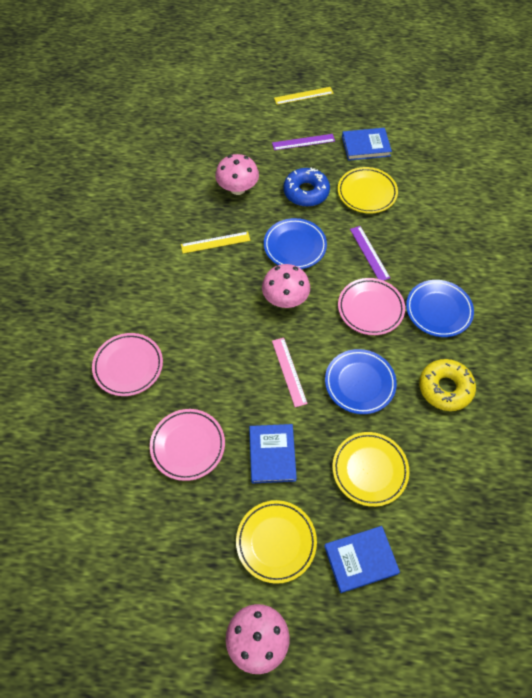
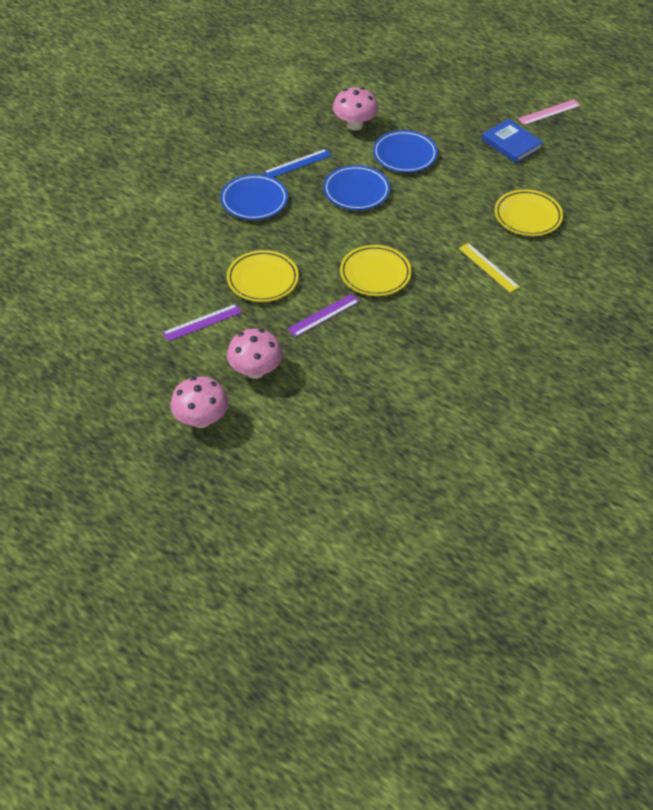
blue book: 3 -> 1
blue donut: 1 -> 0
blue ruler: 0 -> 1
pink plate: 3 -> 0
yellow donut: 1 -> 0
yellow ruler: 2 -> 1

